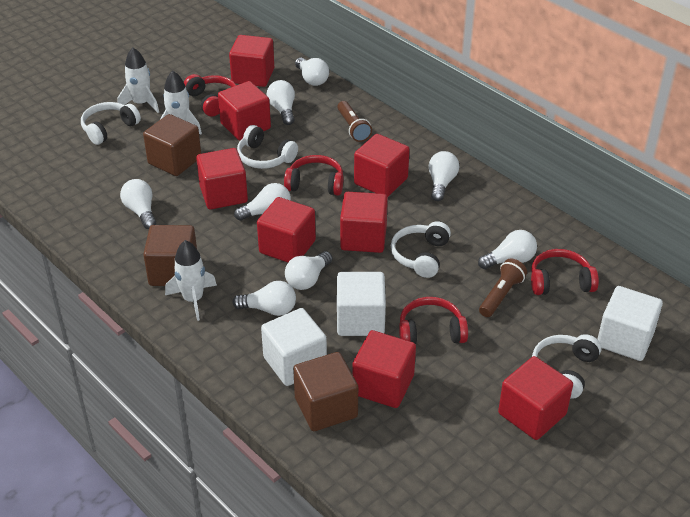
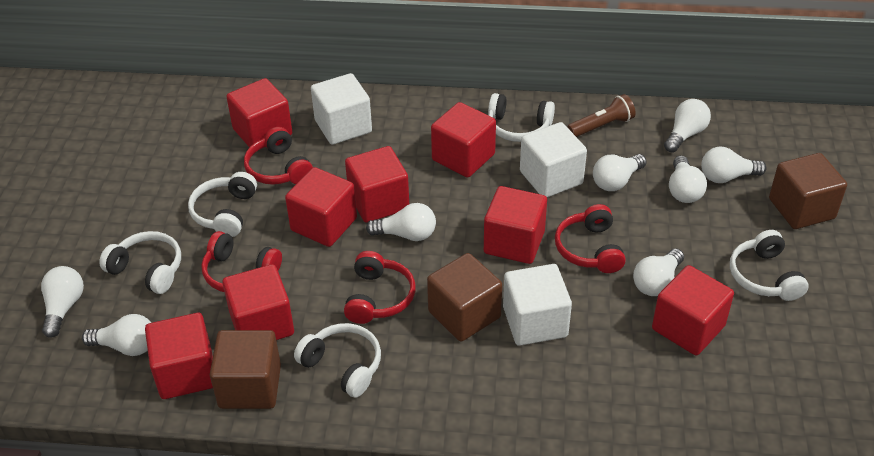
brown flashlight: 2 -> 1
white headphones: 4 -> 5
white rocket: 3 -> 0

